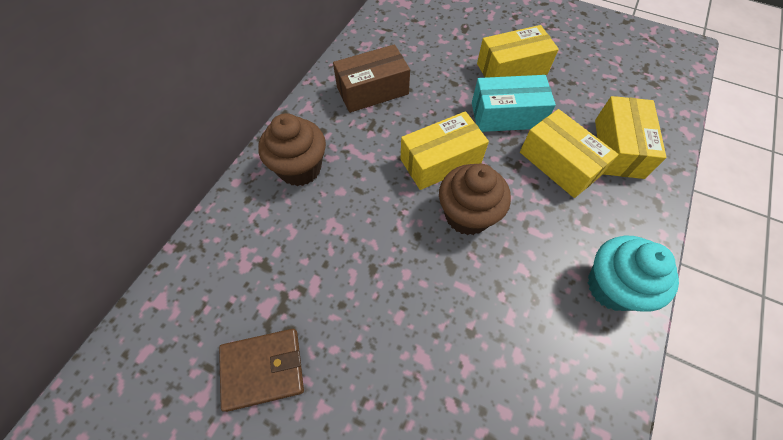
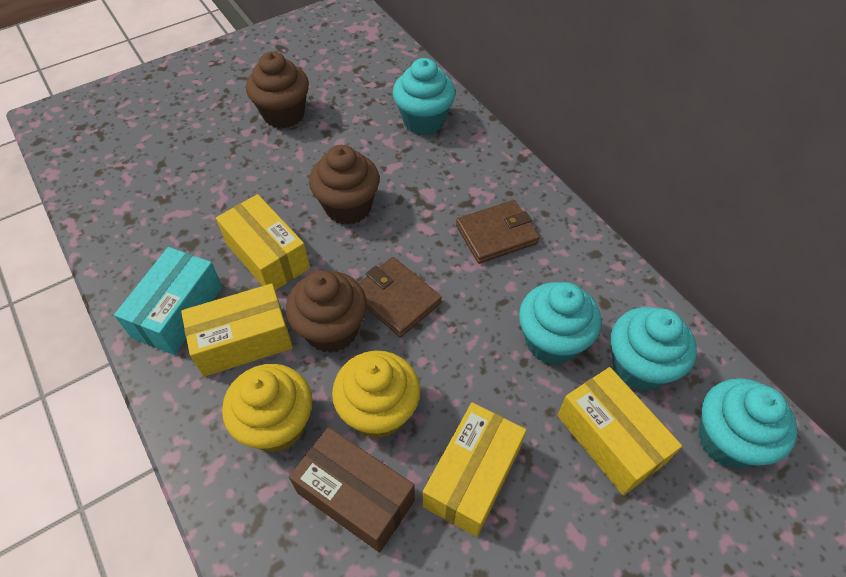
brown cupcake: 2 -> 3
brown wallet: 1 -> 2
turquoise cupcake: 1 -> 4
yellow cupcake: 0 -> 2

